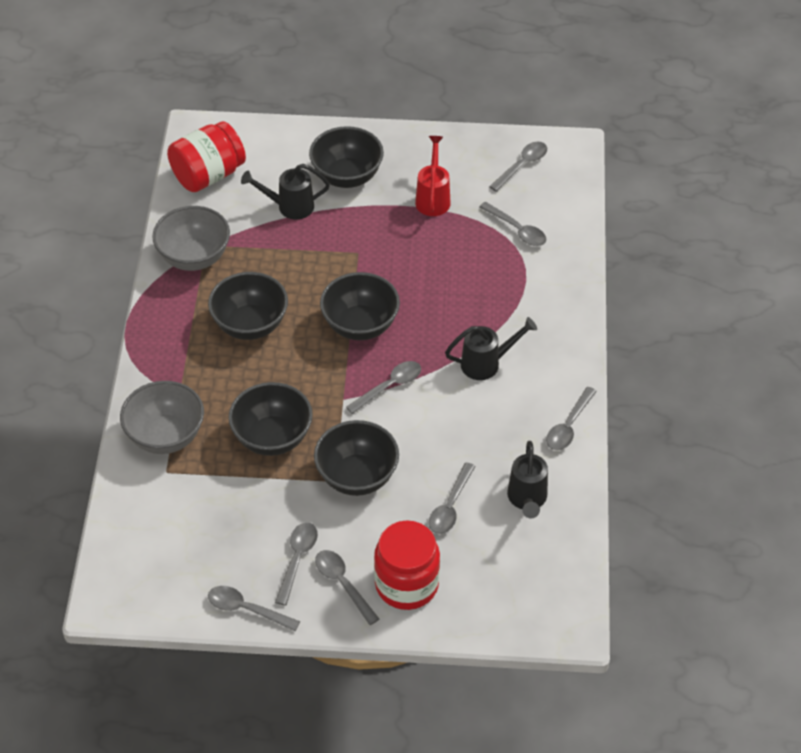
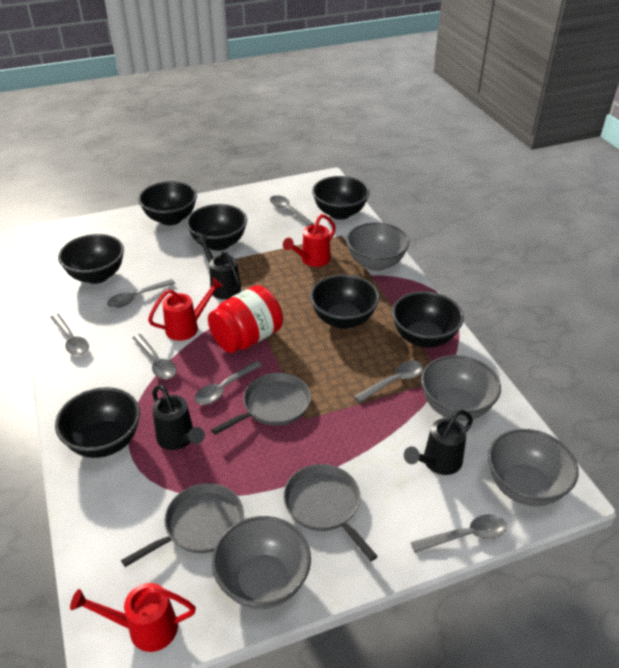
black bowl: 5 -> 7
grey bowl: 2 -> 4
grey pan: 0 -> 3
grey spoon: 8 -> 7
red jar: 2 -> 1
red watering can: 1 -> 3

